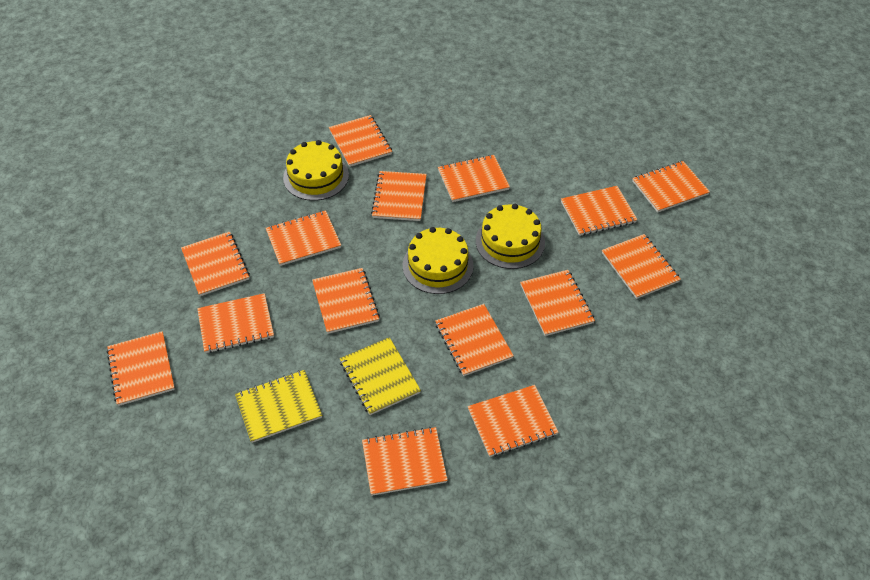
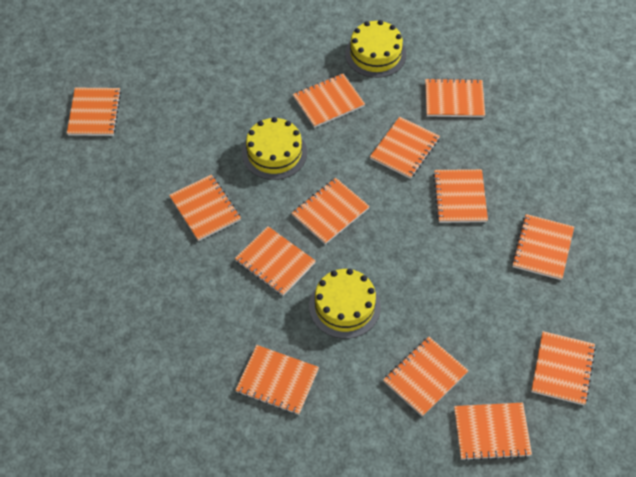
orange notebook: 15 -> 13
yellow notebook: 2 -> 0

